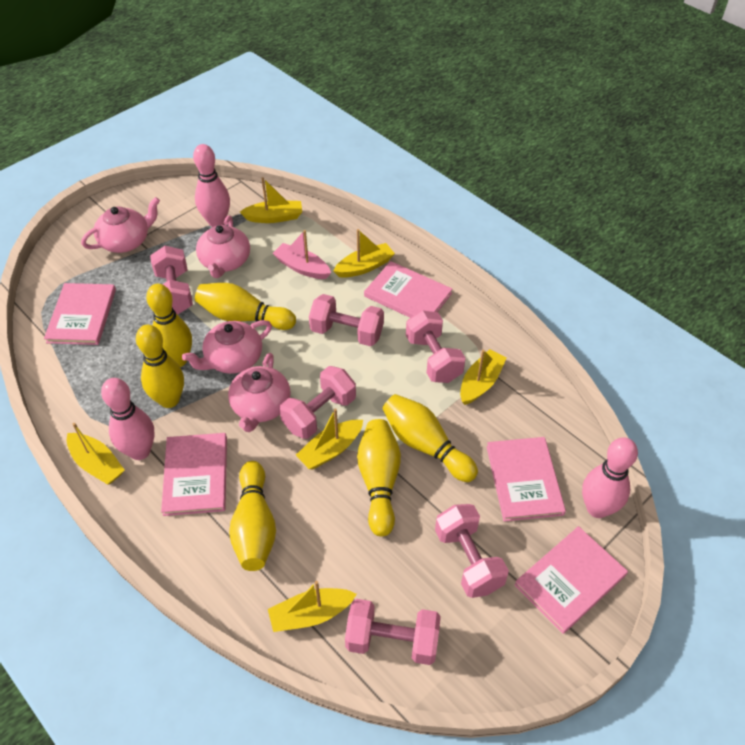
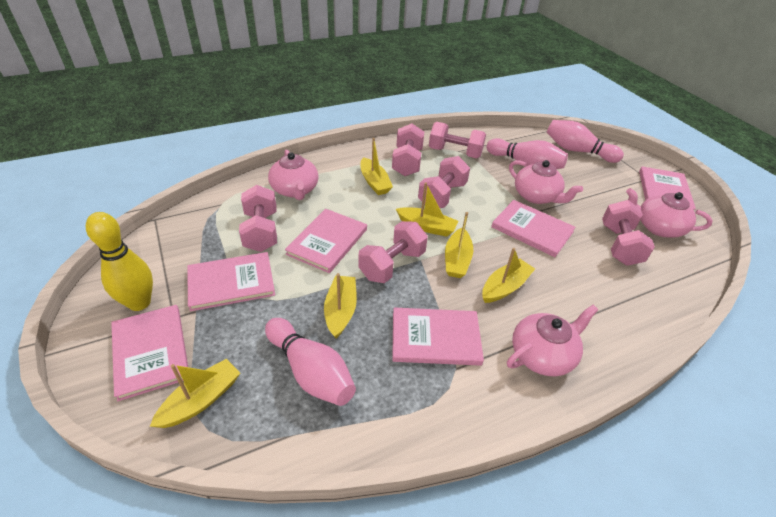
pink boat: 1 -> 0
pink book: 5 -> 6
yellow bowling pin: 6 -> 1

